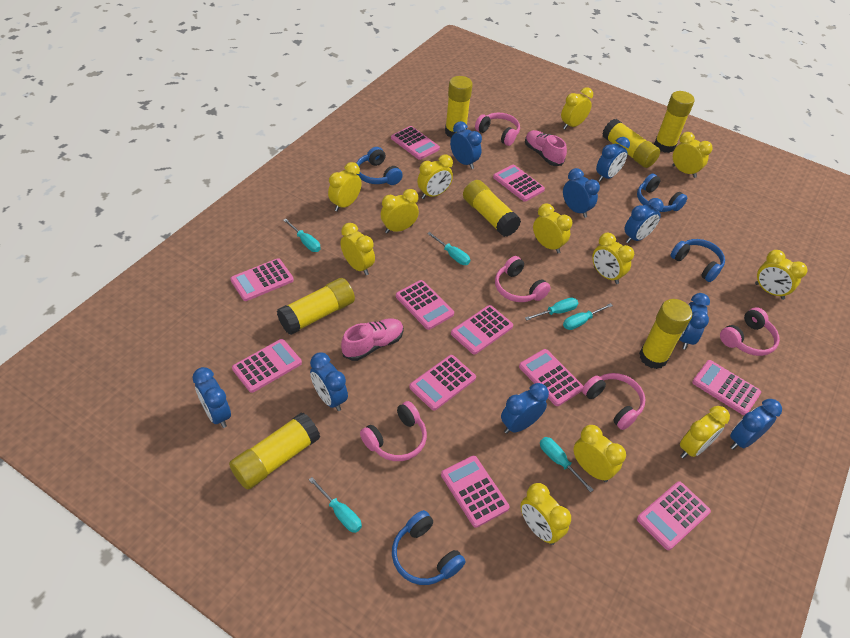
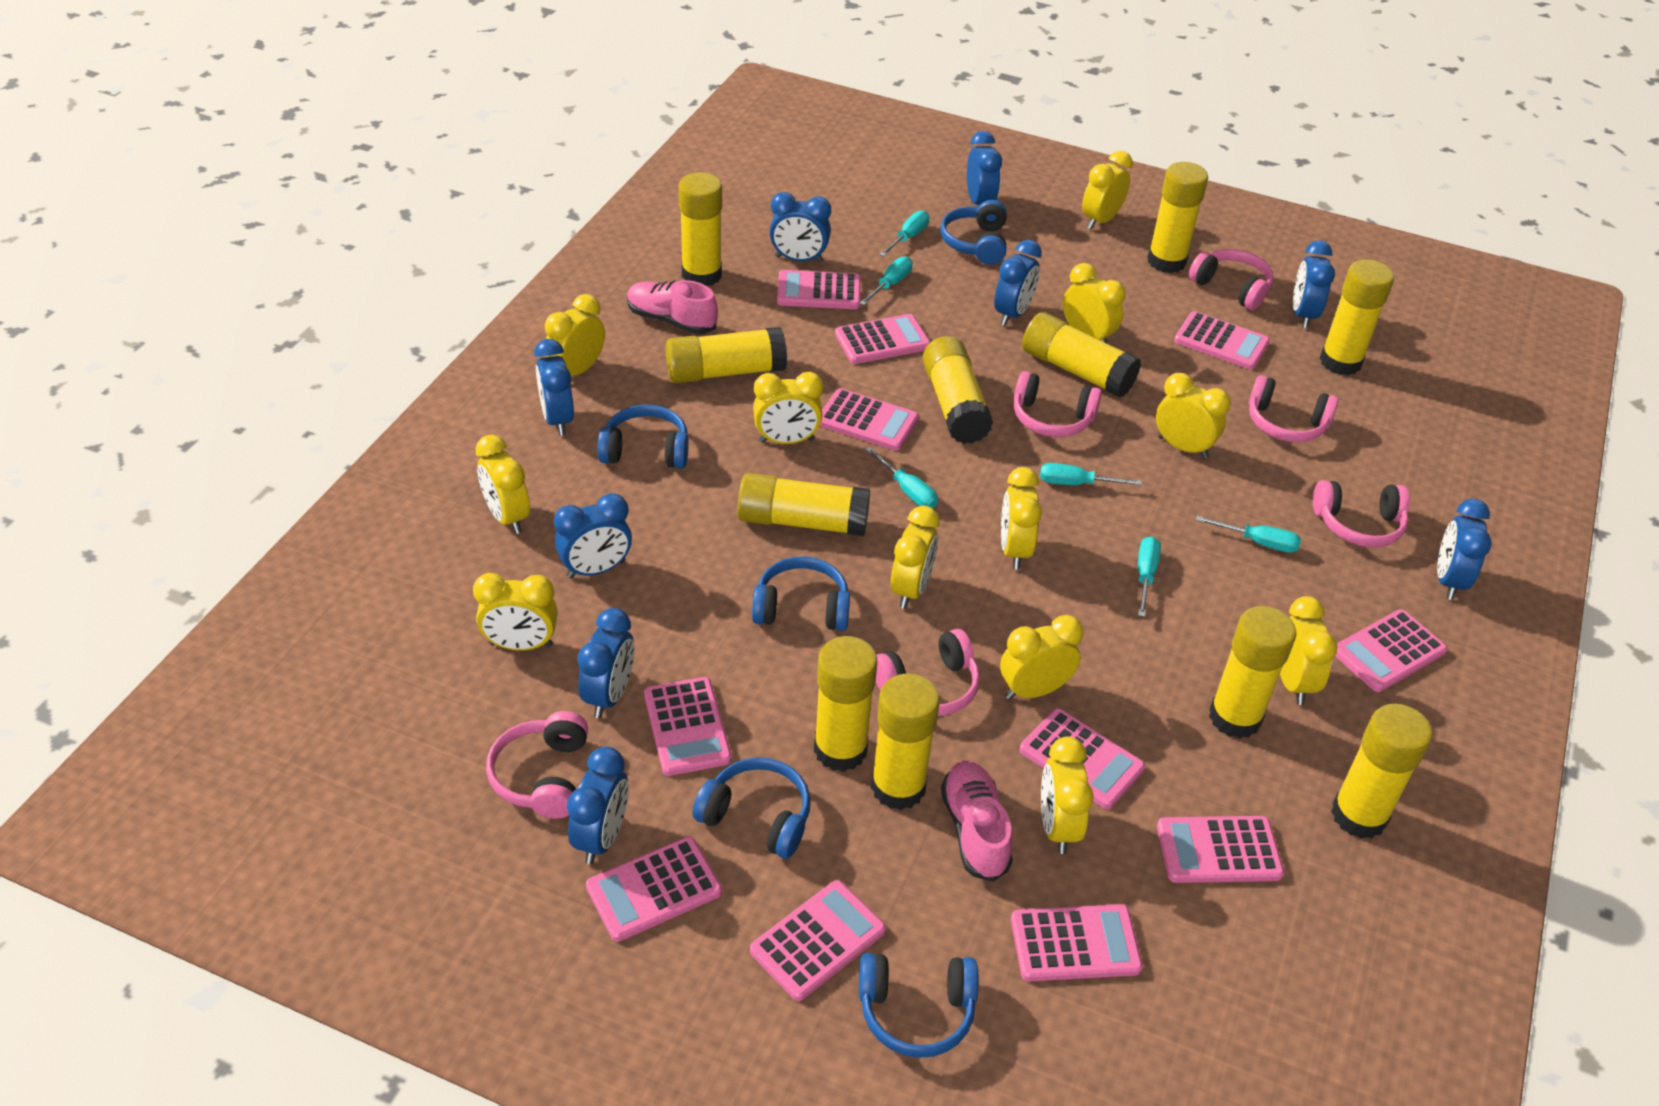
blue headphones: 4 -> 5
pink headphones: 5 -> 6
yellow glue stick: 7 -> 11

